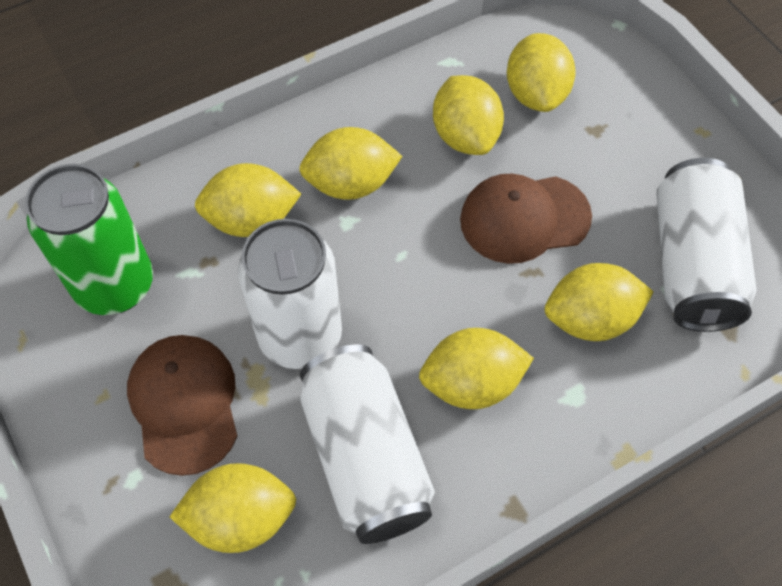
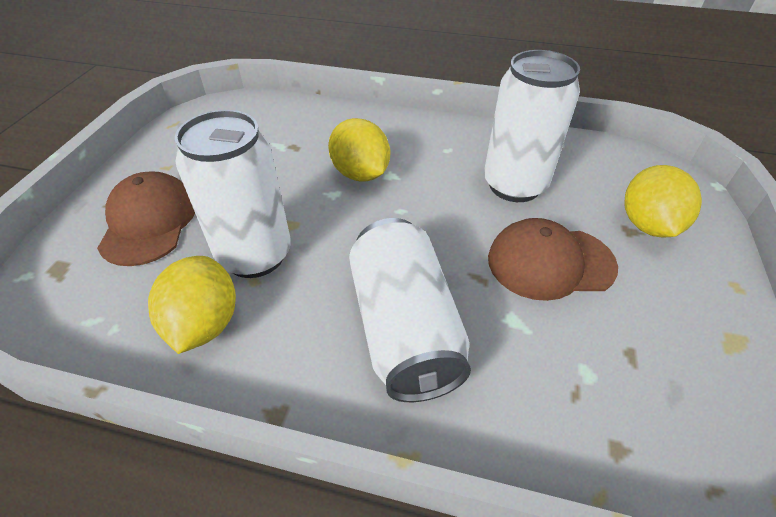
green can: 1 -> 0
yellow lemon: 7 -> 3

